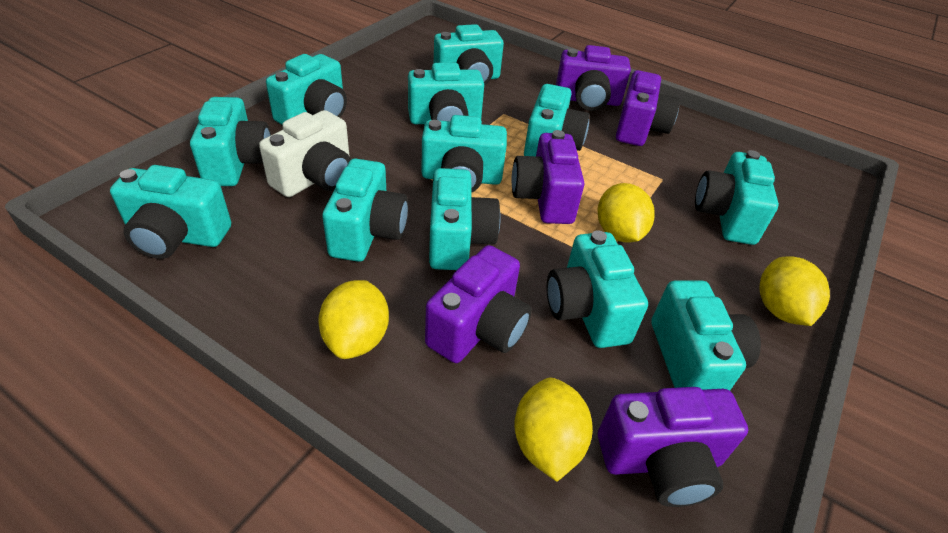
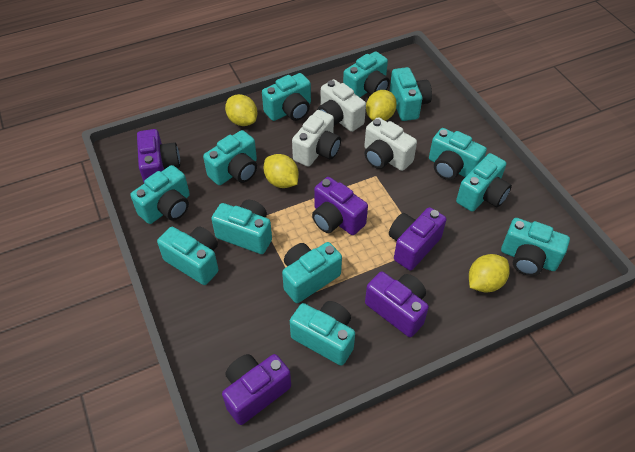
white camera: 1 -> 3

